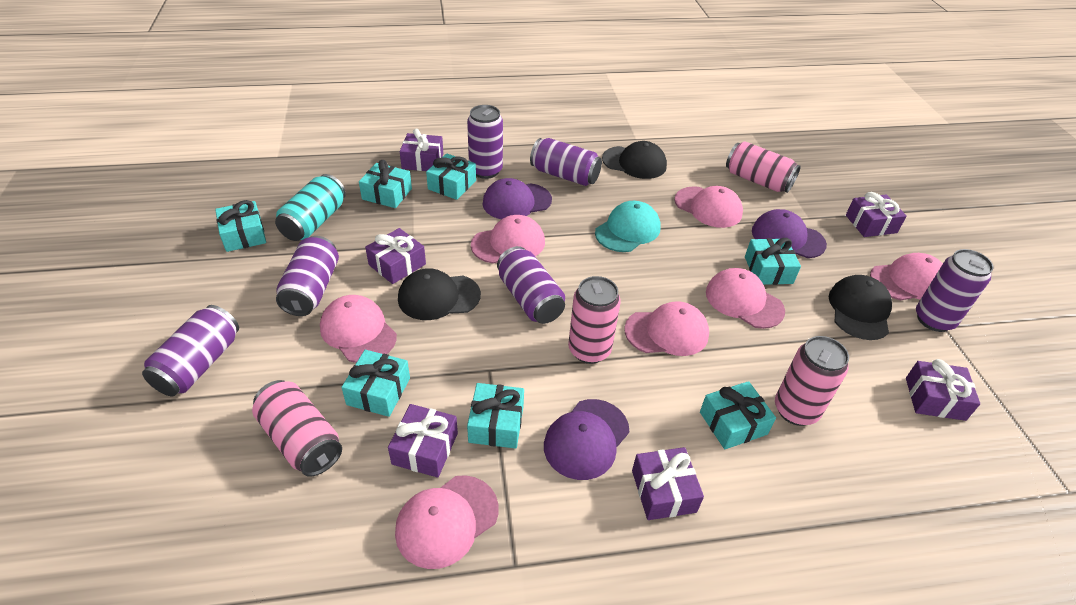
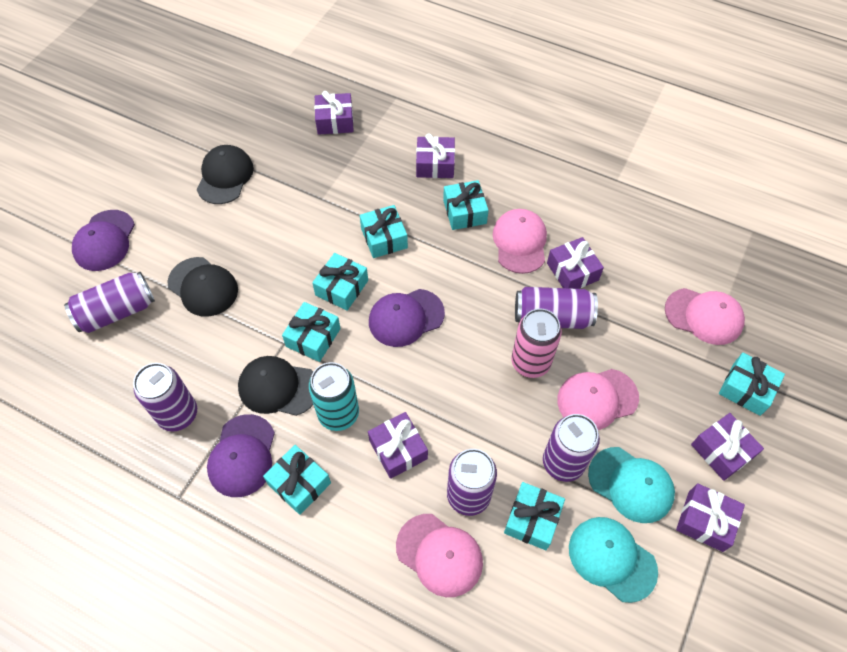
pink can: 4 -> 1
pink cap: 7 -> 4
purple can: 6 -> 5
turquoise cap: 1 -> 2

